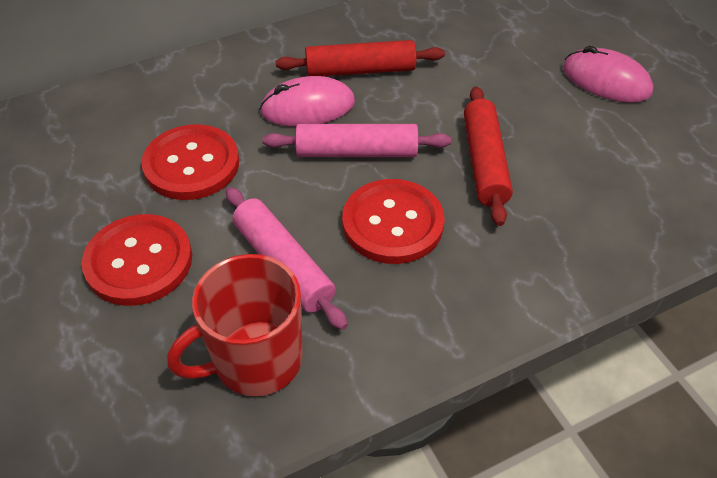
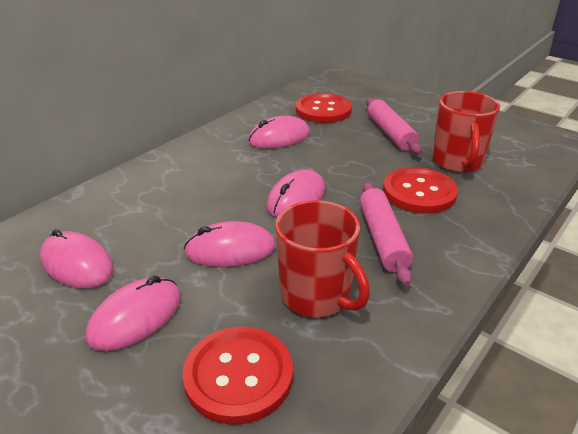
pink mouse: 2 -> 5
red mug: 1 -> 2
red rolling pin: 2 -> 0

